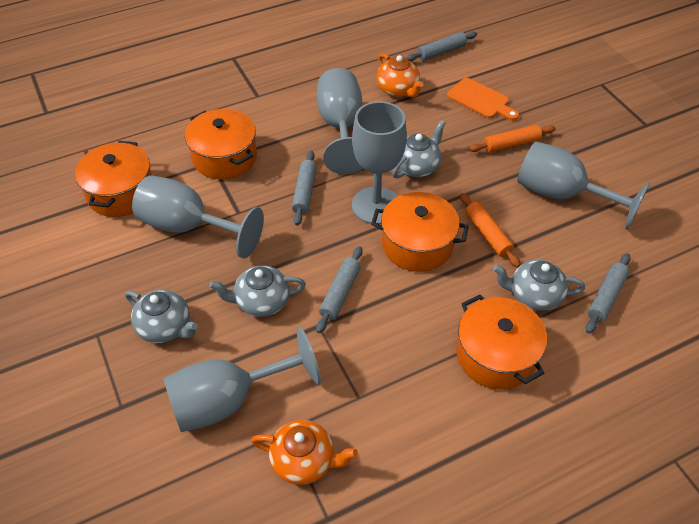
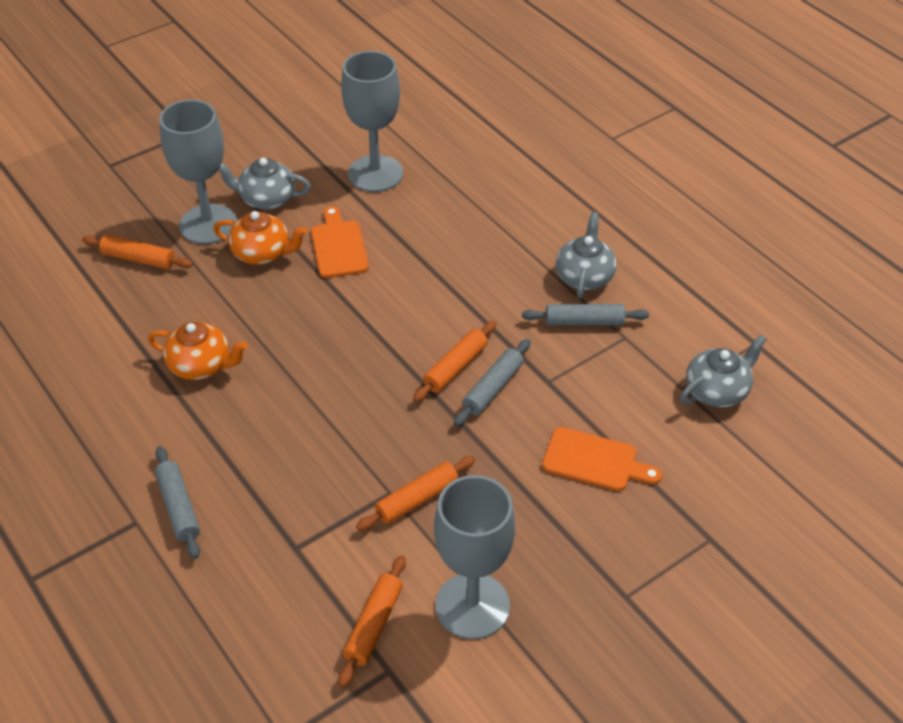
grey goblet: 5 -> 3
grey rolling pin: 4 -> 3
grey teapot: 4 -> 3
orange cutting board: 1 -> 2
orange pot: 4 -> 0
orange rolling pin: 2 -> 4

